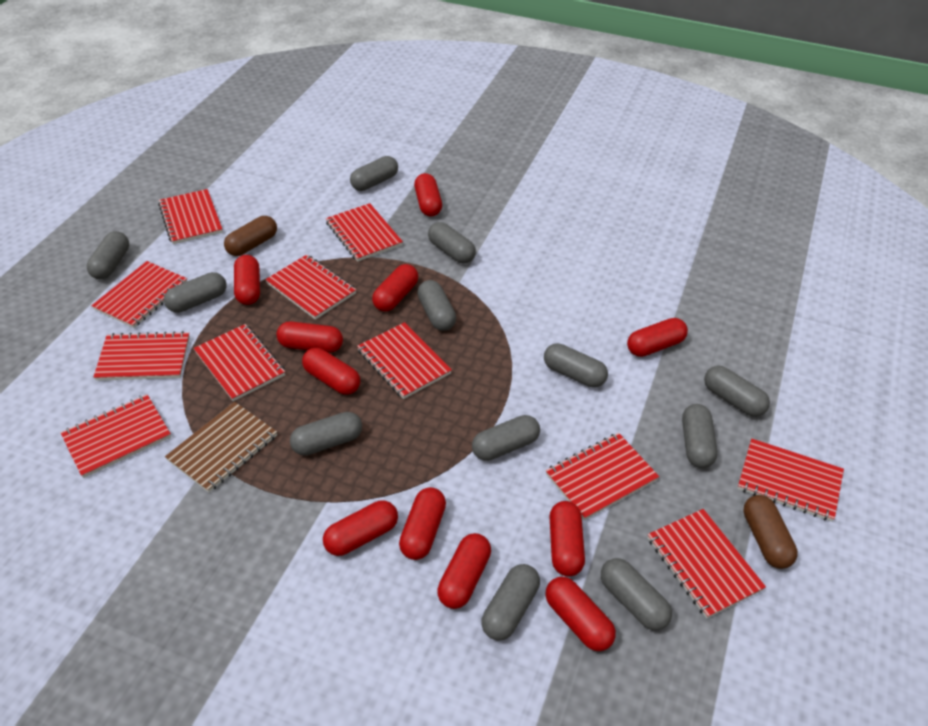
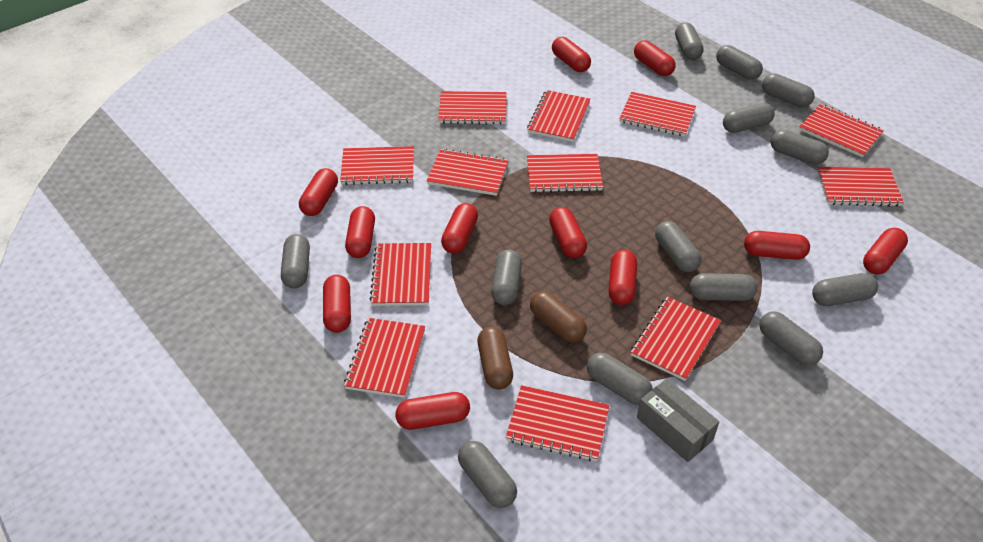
brown notebook: 1 -> 0
grey box: 0 -> 1
grey capsule: 12 -> 13
red notebook: 11 -> 12

